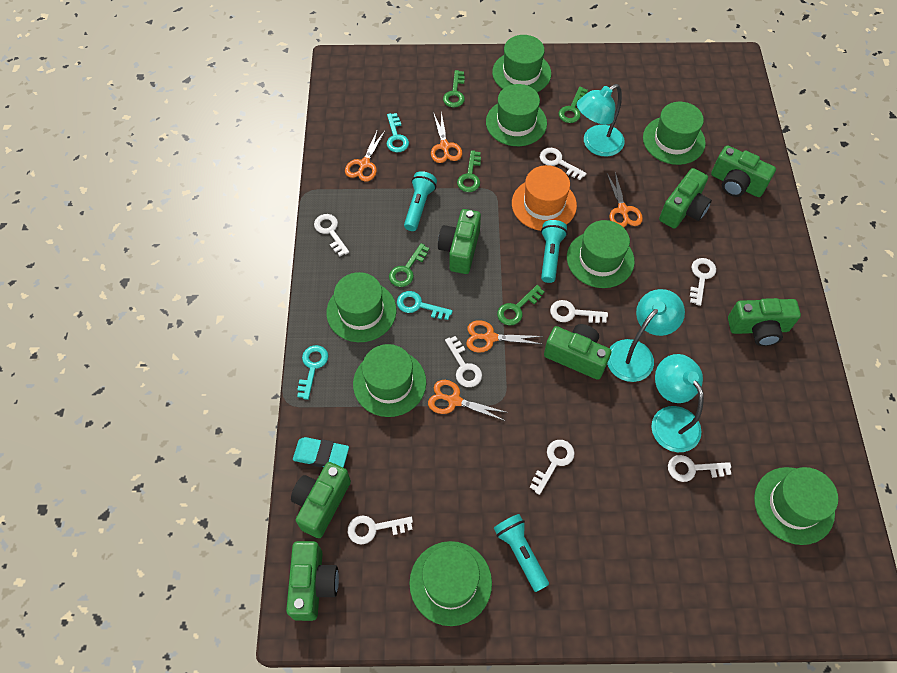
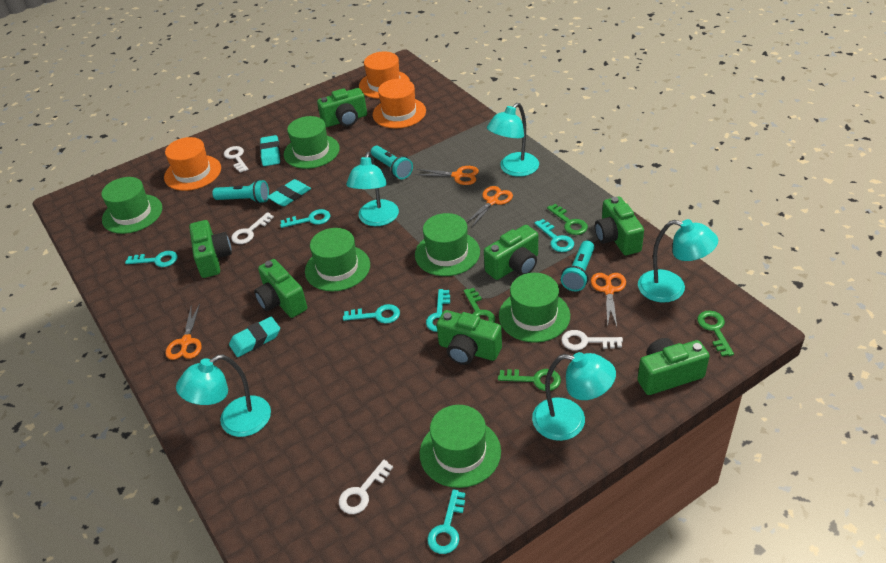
green hat: 8 -> 6
green key: 5 -> 4
orange hat: 1 -> 3
orange scissors: 5 -> 4
turquoise eraser: 1 -> 3
turquoise key: 3 -> 6
turquoise lamp: 3 -> 5
white key: 8 -> 4

